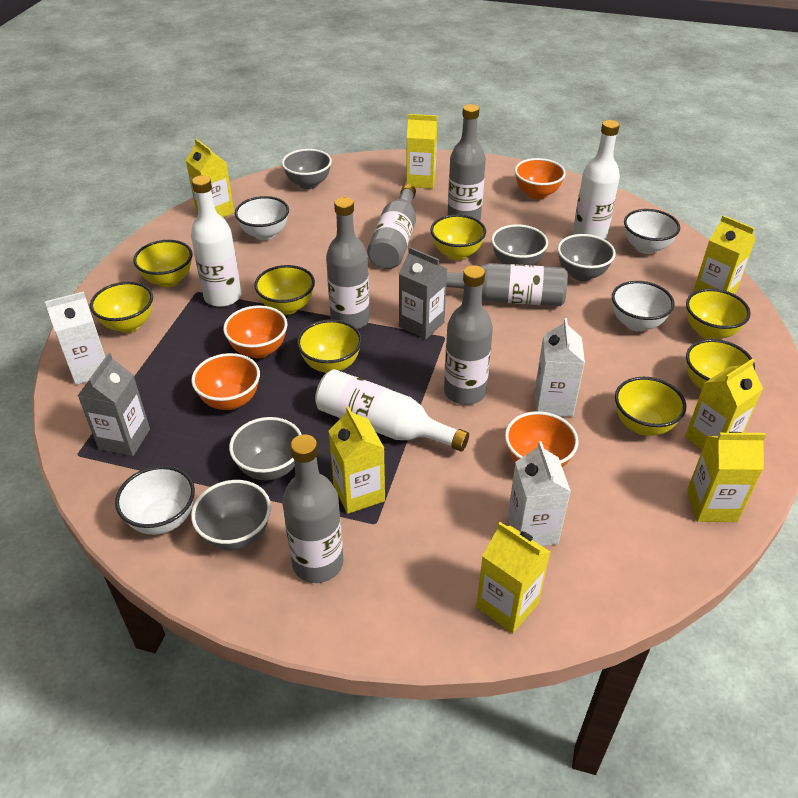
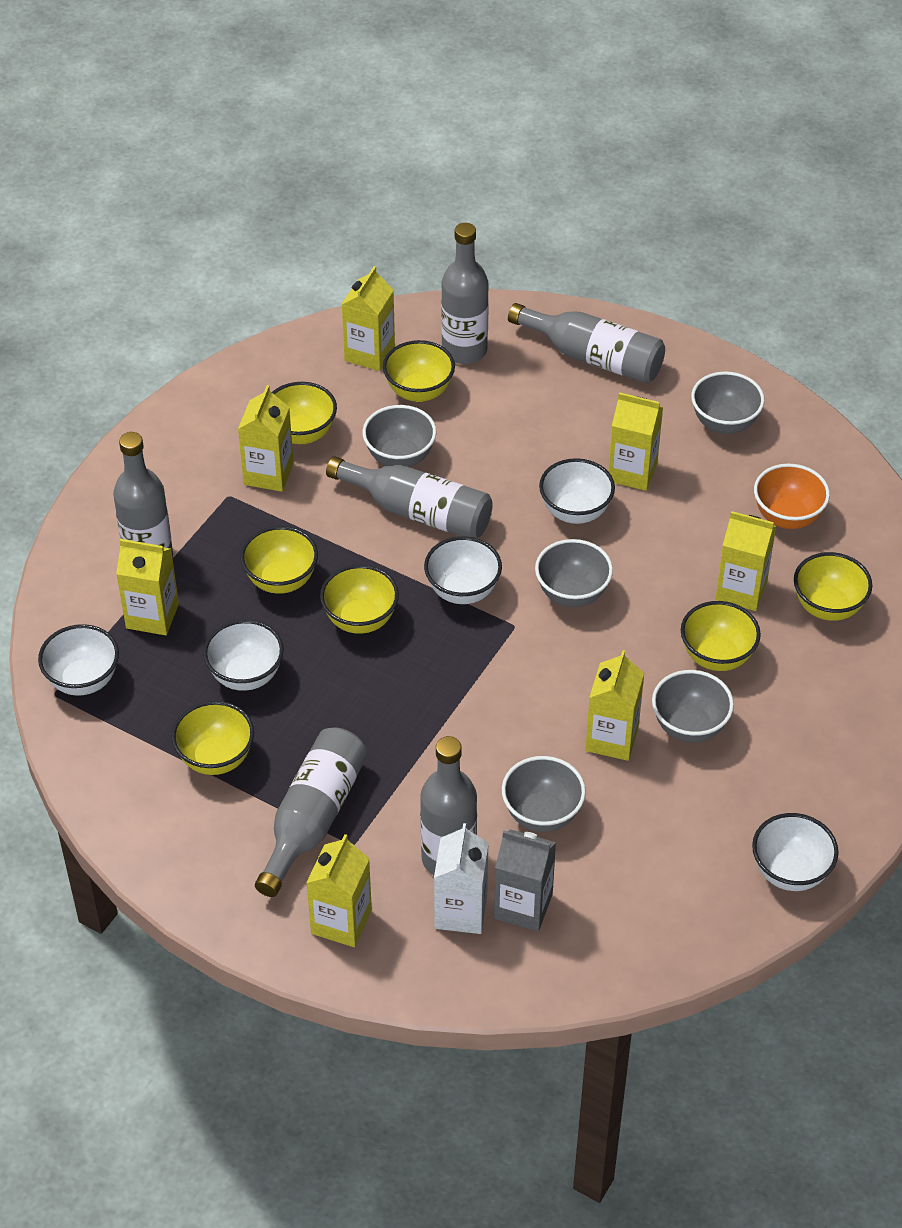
grey carton: 2 -> 1
orange bowl: 4 -> 1
white bottle: 3 -> 0
white bowl: 4 -> 5
white carton: 3 -> 1
yellow bowl: 8 -> 7

